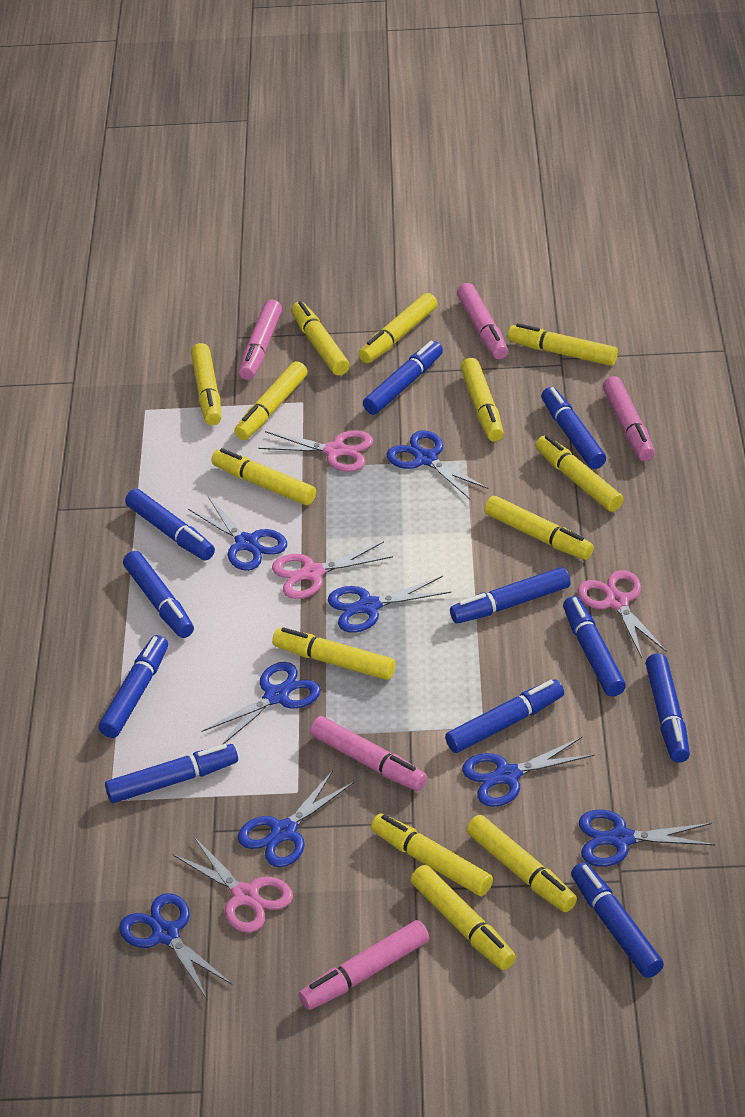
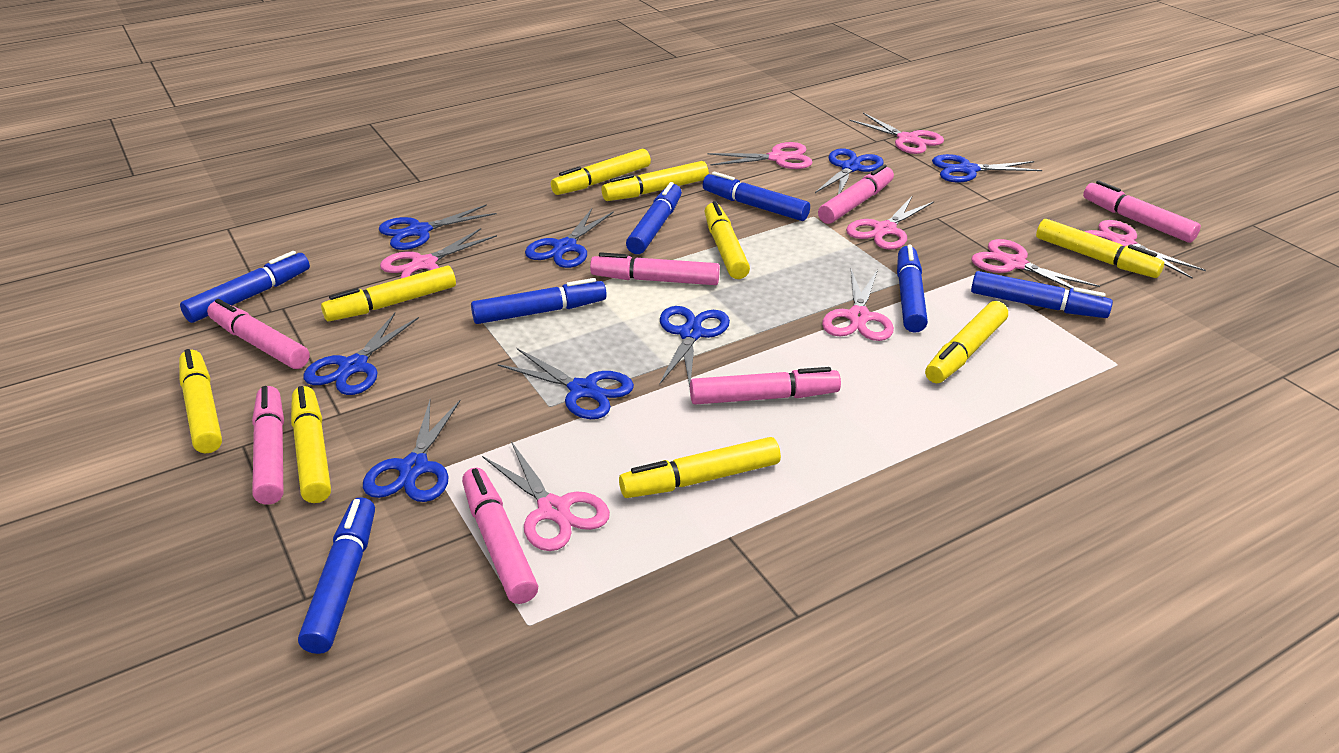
blue marker: 11 -> 7
pink marker: 5 -> 7
pink scissors: 4 -> 8
yellow marker: 13 -> 9

